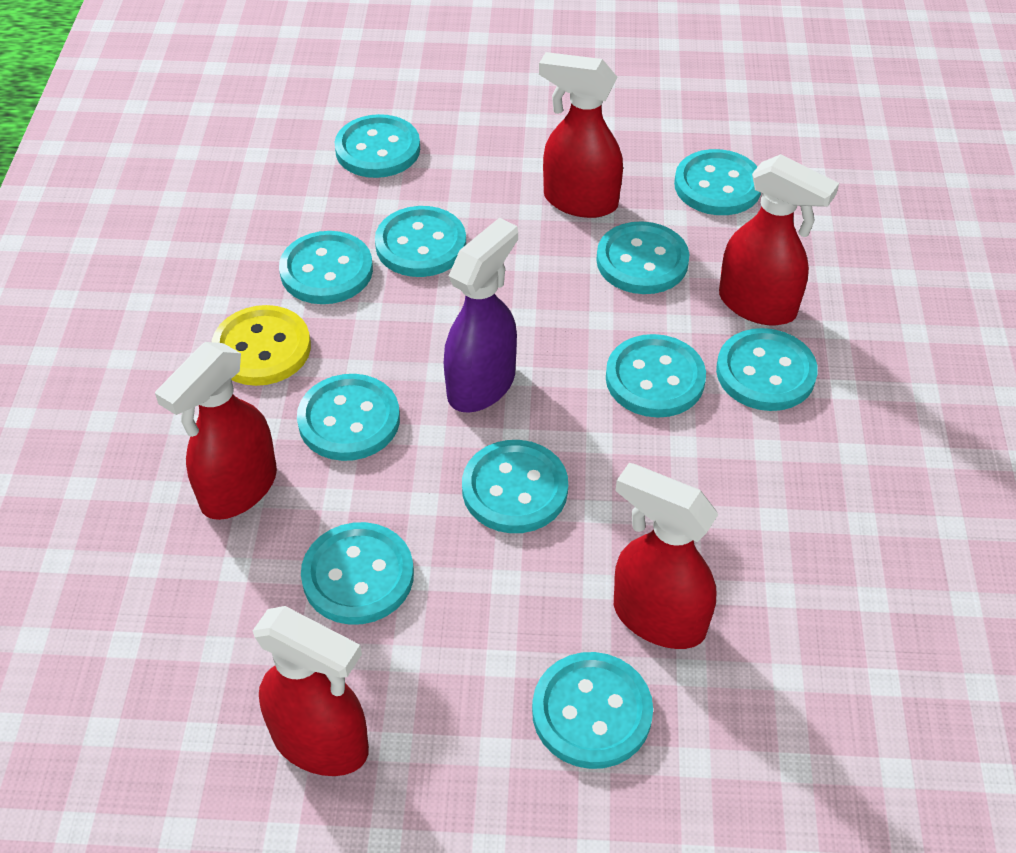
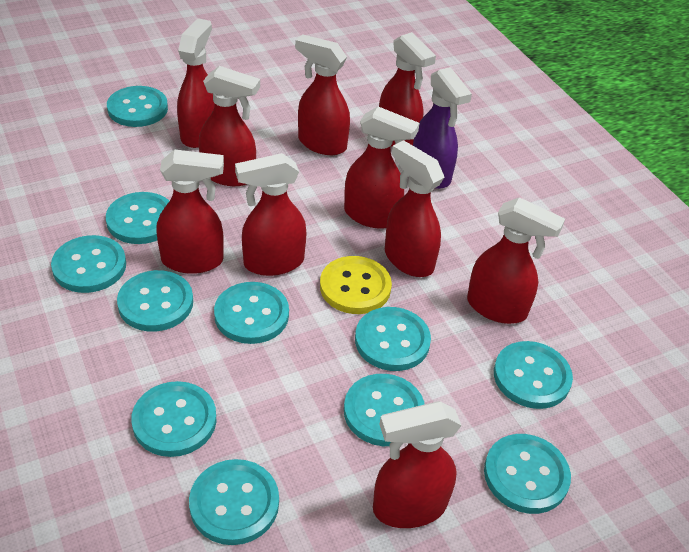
red spray bottle: 5 -> 10

